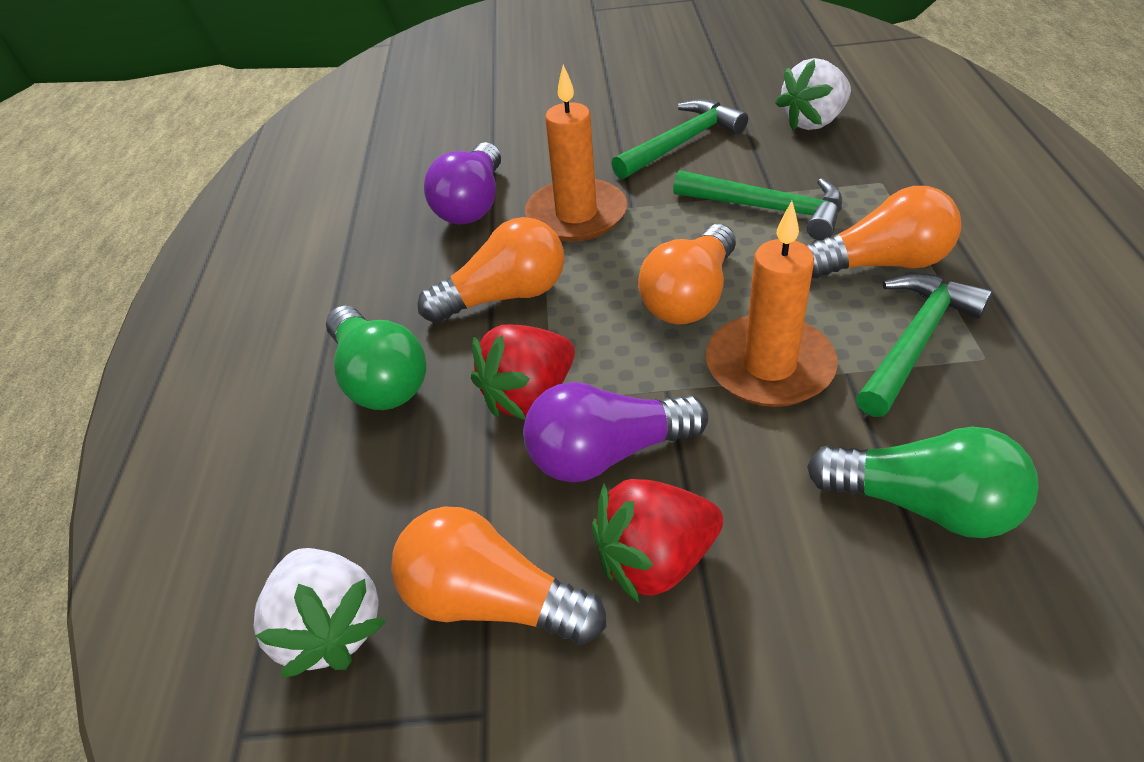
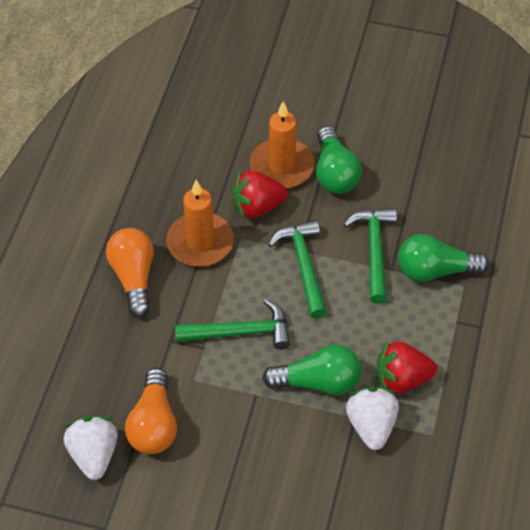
green light bulb: 2 -> 3
orange light bulb: 4 -> 2
purple light bulb: 2 -> 0

